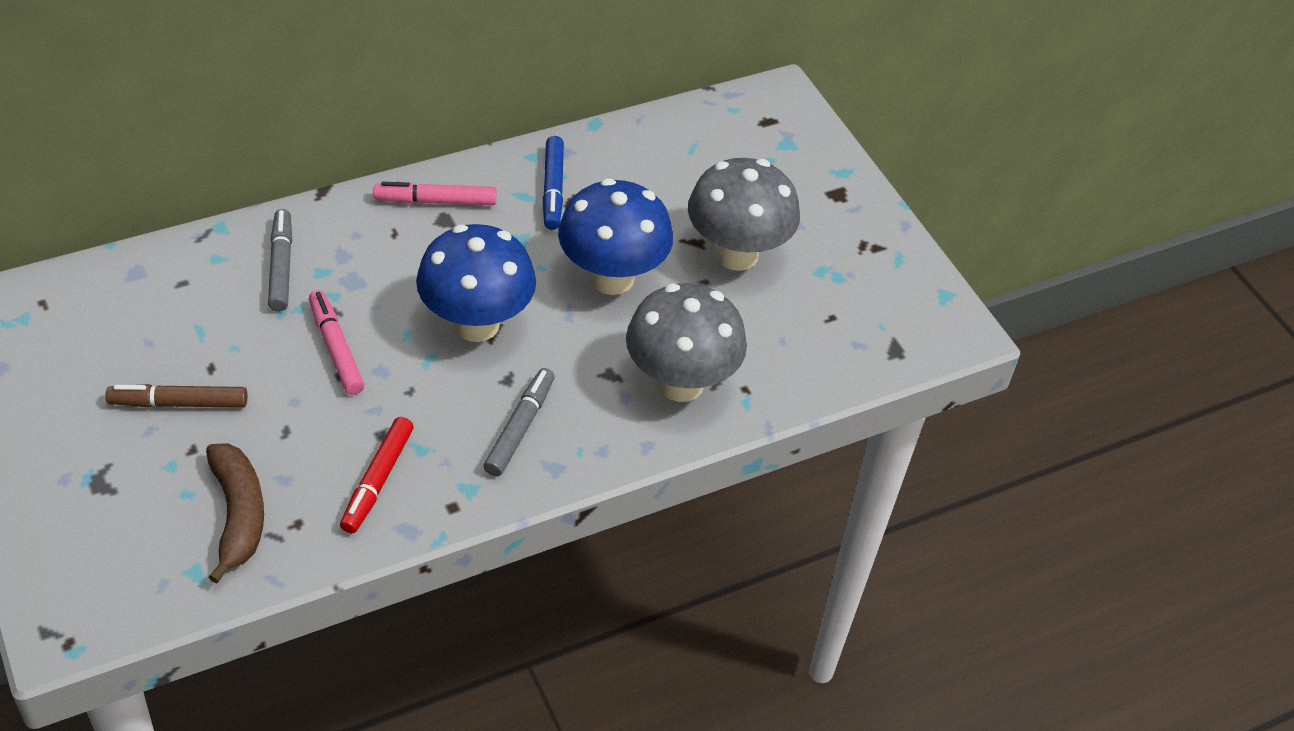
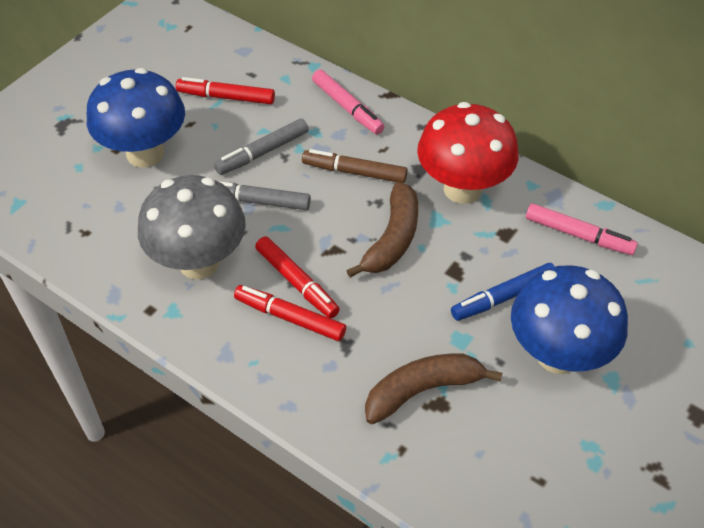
brown banana: 1 -> 2
grey mushroom: 2 -> 1
red marker: 1 -> 3
red mushroom: 0 -> 1

